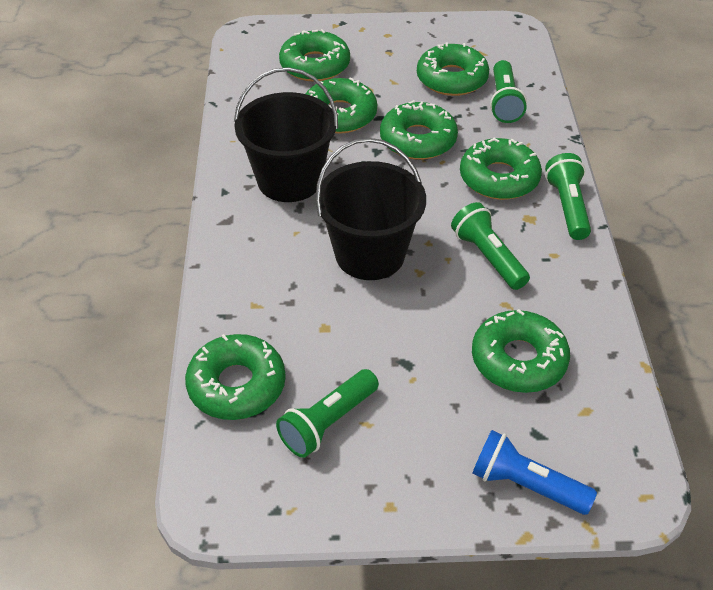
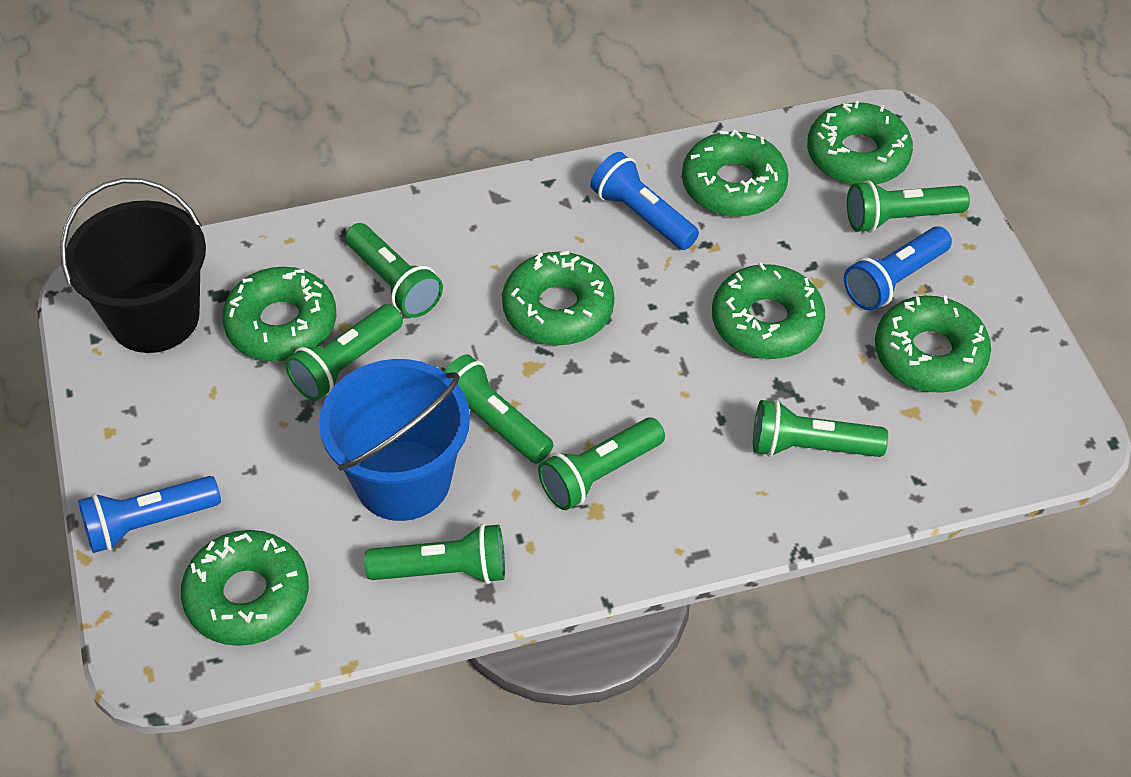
black bucket: 2 -> 1
blue bucket: 0 -> 1
blue flashlight: 1 -> 3
green flashlight: 4 -> 7

